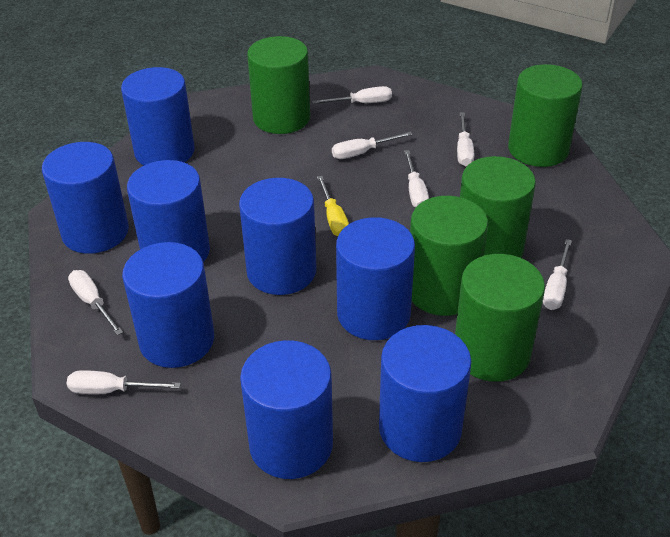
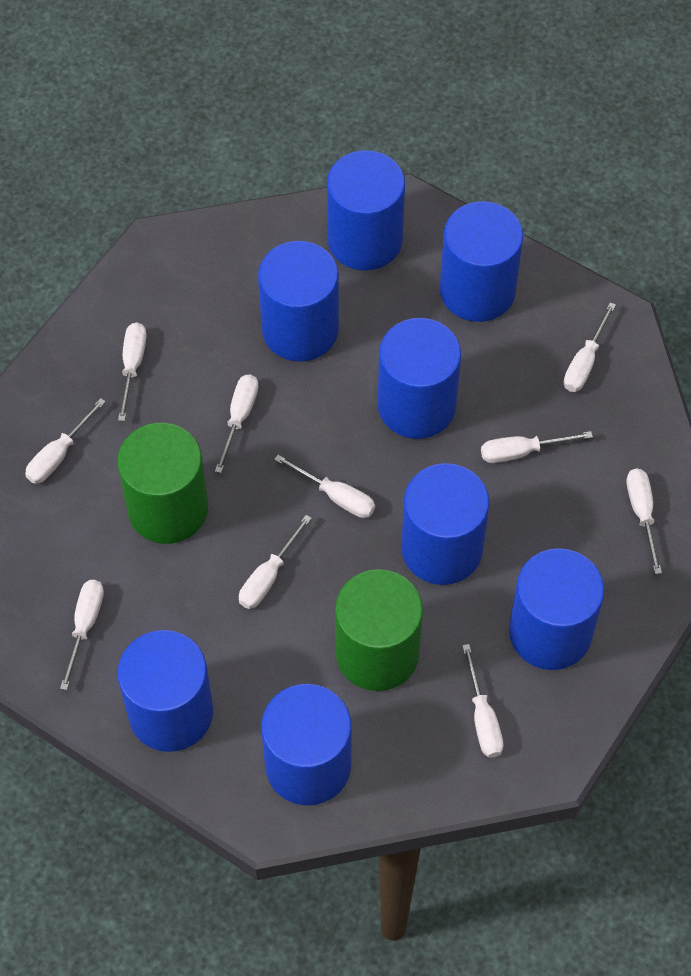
green cylinder: 5 -> 2
white screwdriver: 7 -> 10
yellow screwdriver: 1 -> 0

